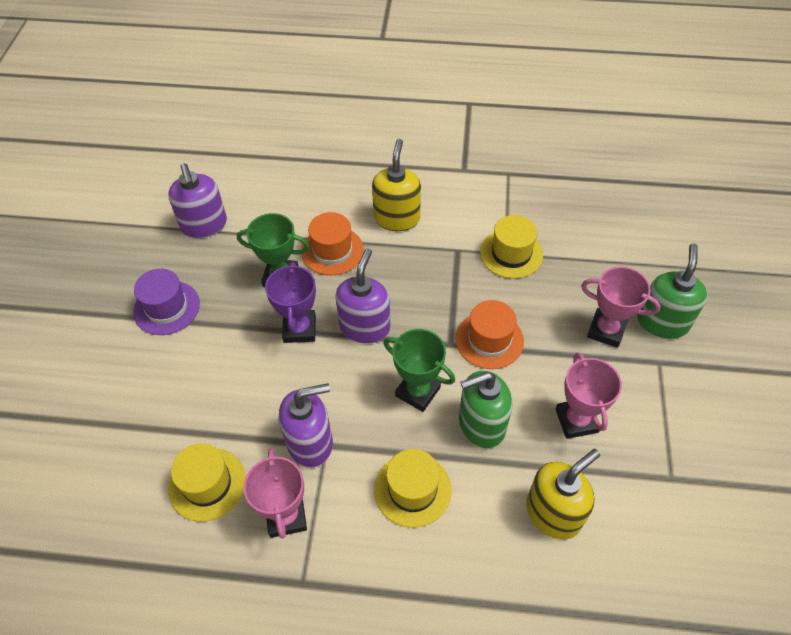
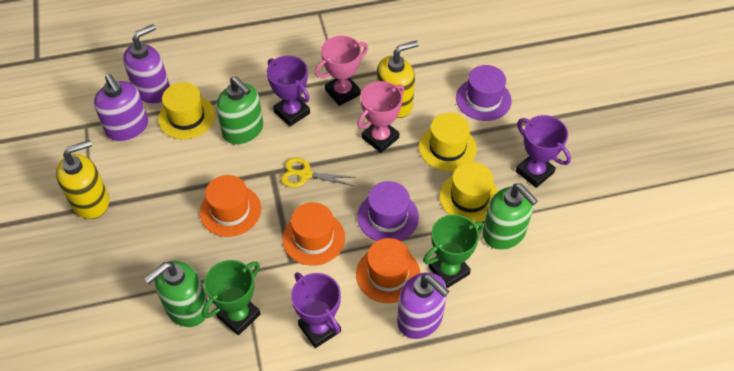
green soap dispenser: 2 -> 3
orange hat: 2 -> 3
pink trophy: 3 -> 2
purple hat: 1 -> 2
purple trophy: 1 -> 3
yellow scissors: 0 -> 1

